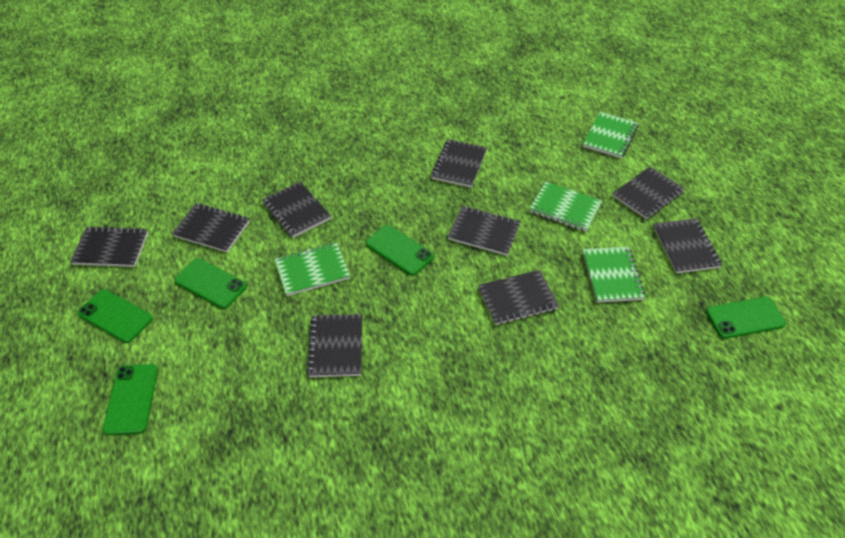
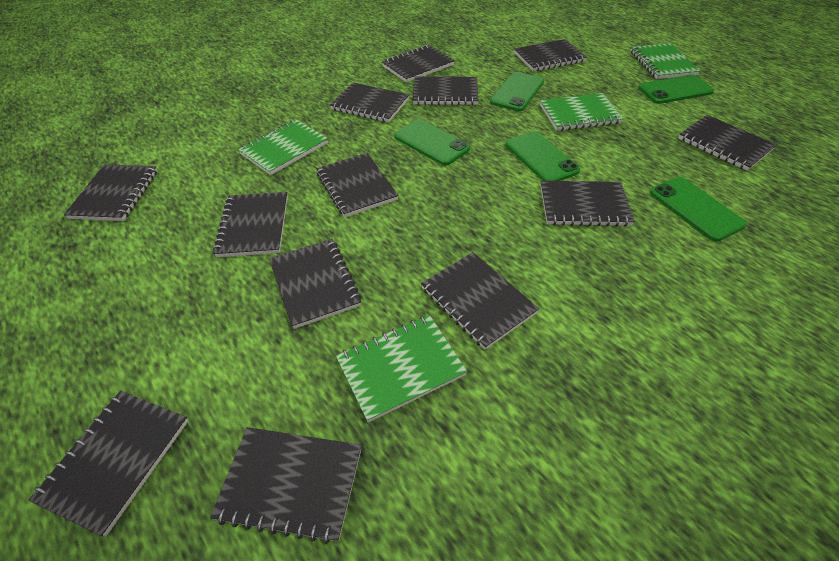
black notebook: 9 -> 13

